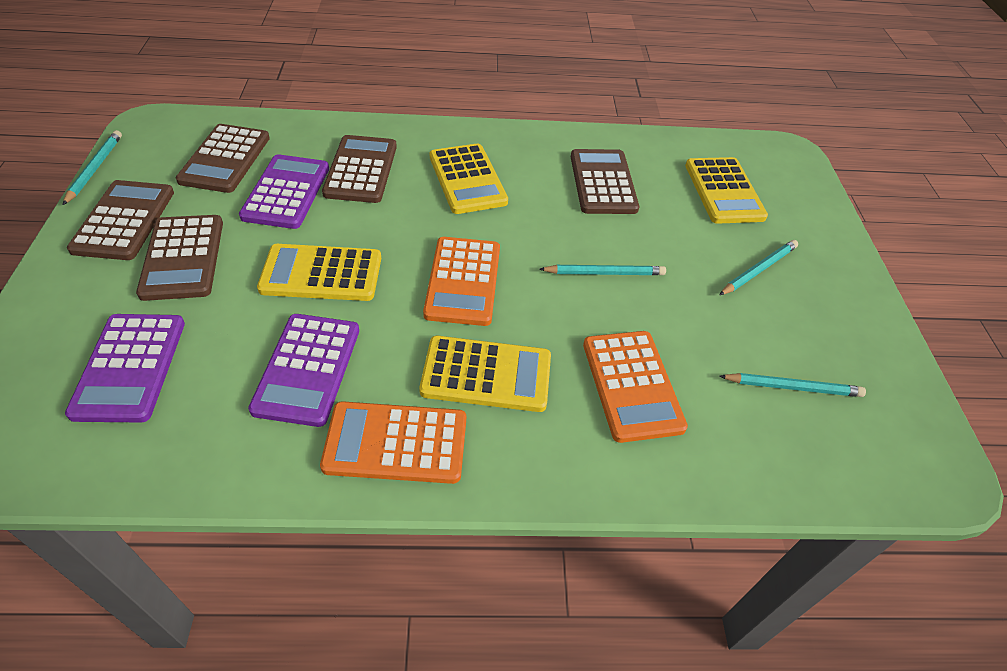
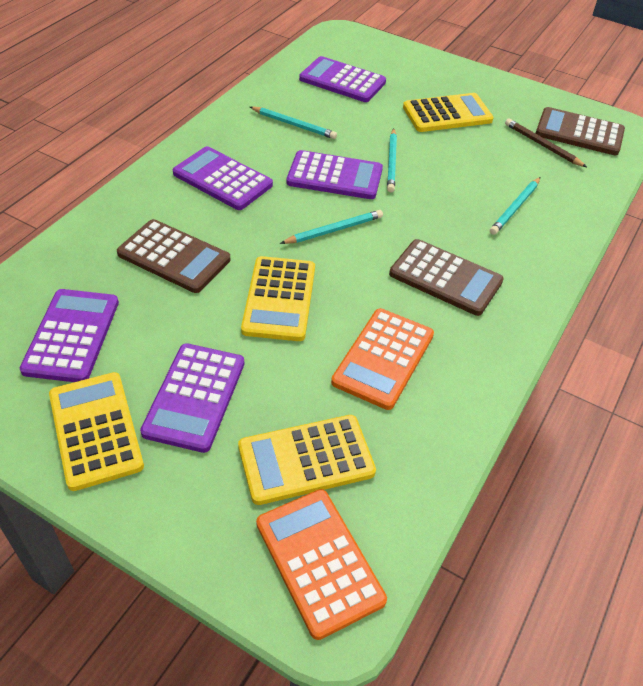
brown calculator: 5 -> 3
brown pencil: 0 -> 1
orange calculator: 3 -> 2
purple calculator: 3 -> 5

